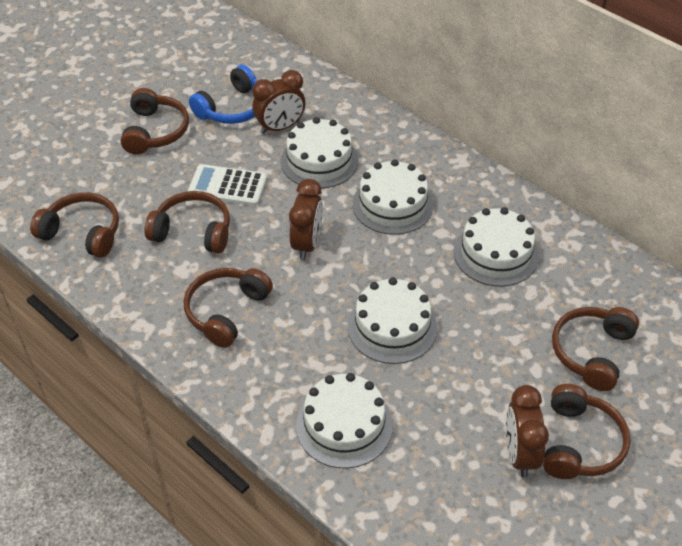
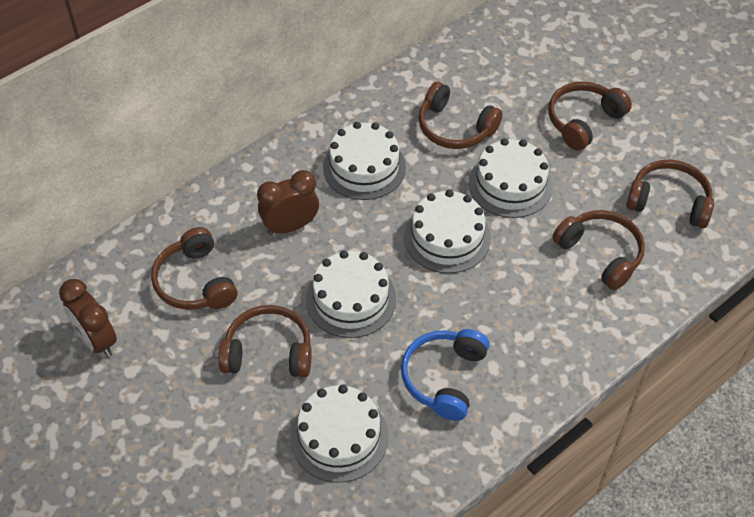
brown clock: 3 -> 2
white calculator: 1 -> 0

